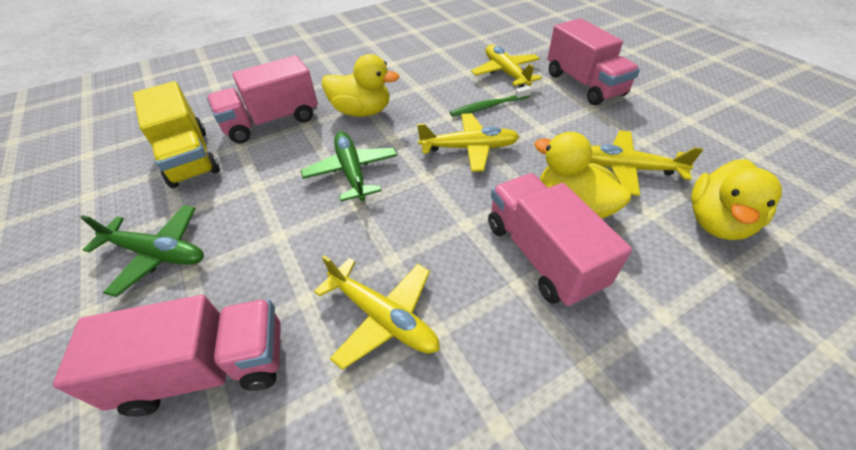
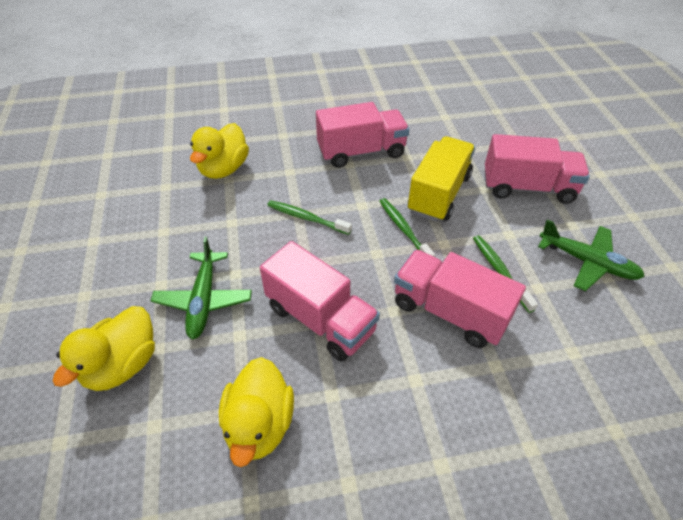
green toothbrush: 1 -> 3
yellow plane: 4 -> 0

